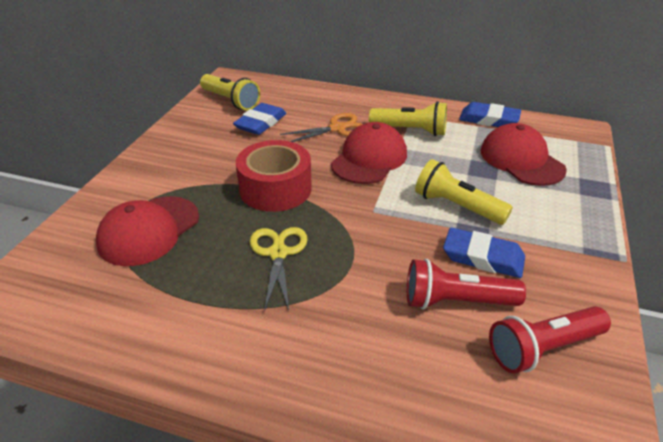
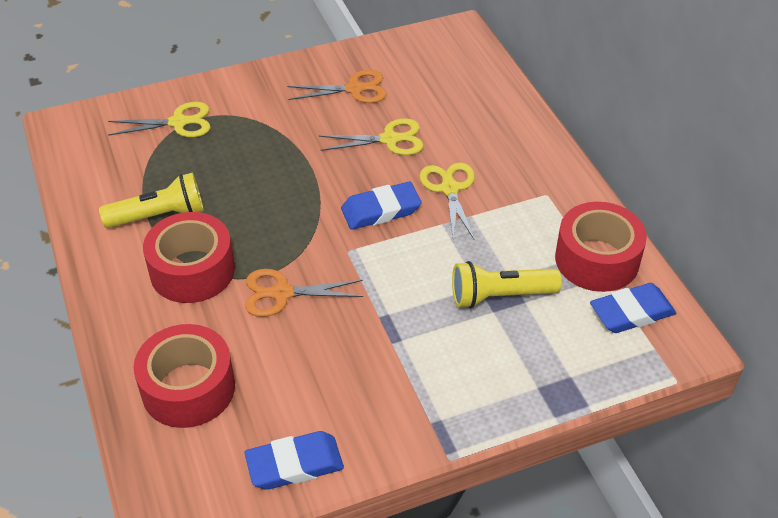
orange scissors: 1 -> 2
red cap: 3 -> 0
red flashlight: 2 -> 0
red tape: 1 -> 3
yellow flashlight: 3 -> 2
yellow scissors: 1 -> 3

